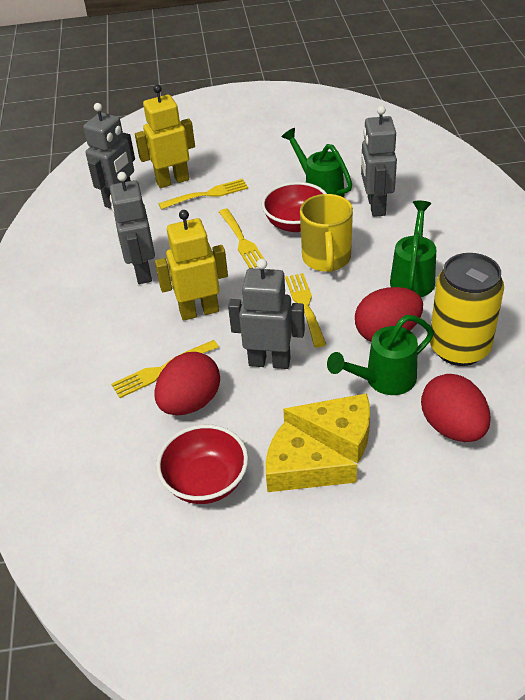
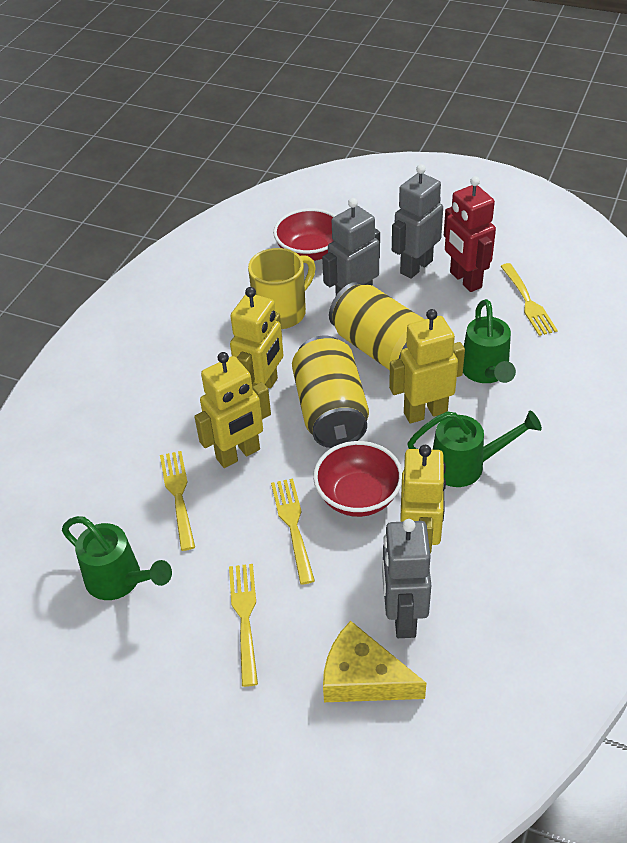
grey robot: 4 -> 3
red egg: 3 -> 0
red robot: 0 -> 1
yellow can: 1 -> 2
yellow cheese: 2 -> 1
yellow robot: 2 -> 4

